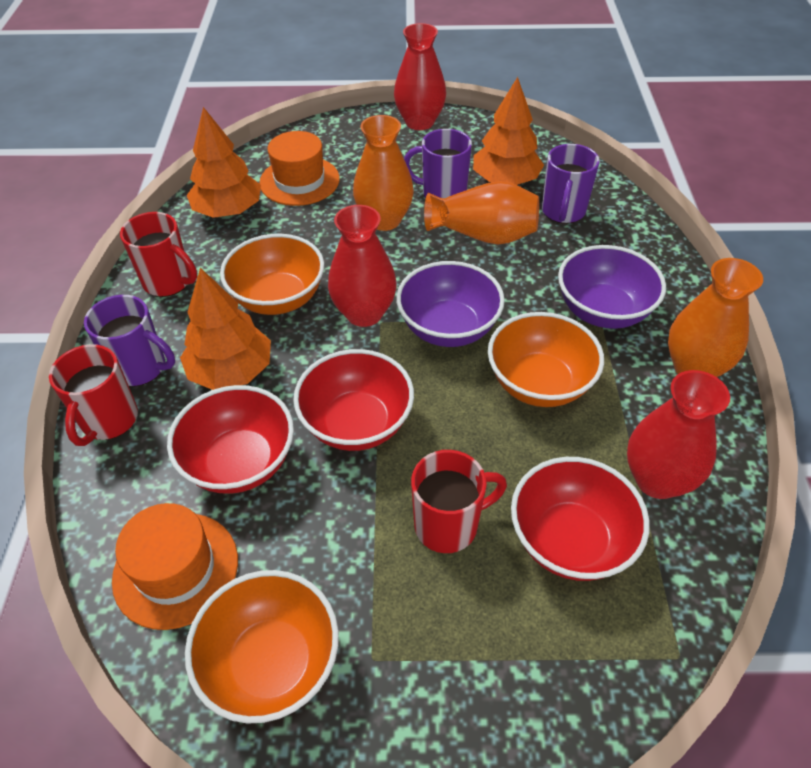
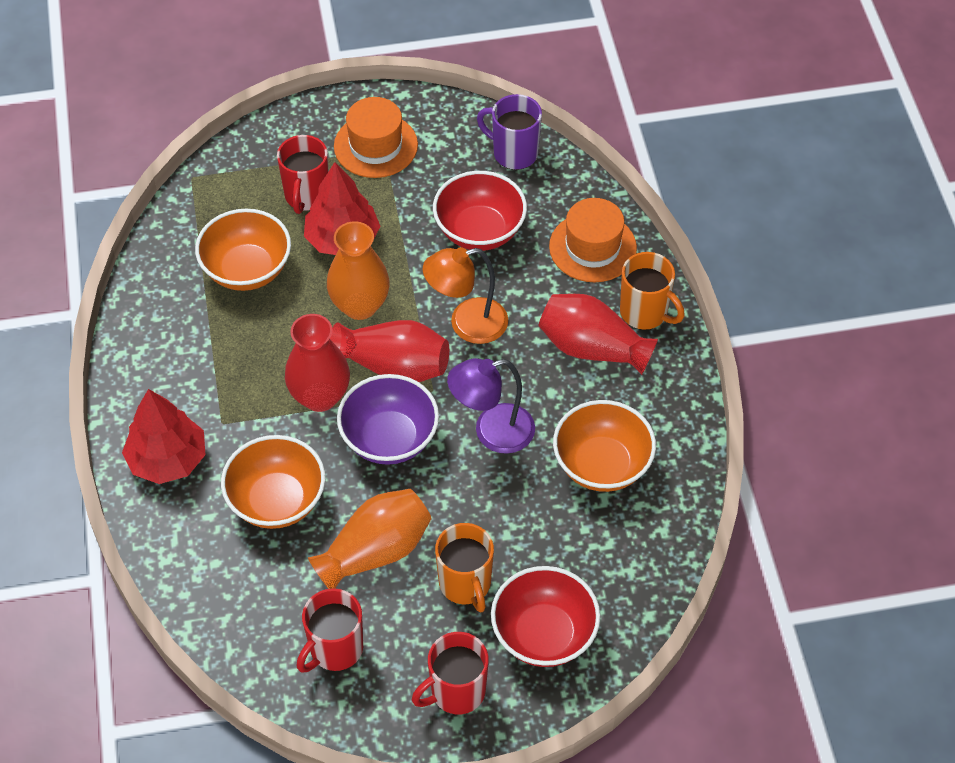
orange lamp: 0 -> 1
orange mug: 0 -> 2
orange tree: 3 -> 0
orange vase: 3 -> 2
purple bowl: 2 -> 1
purple lamp: 0 -> 1
purple mug: 3 -> 1
red bowl: 3 -> 2
red tree: 0 -> 2

